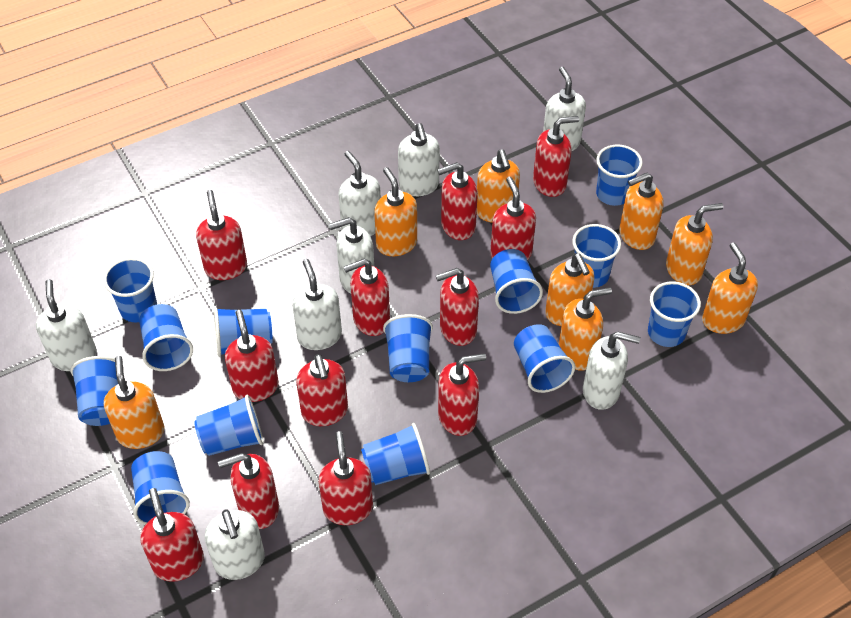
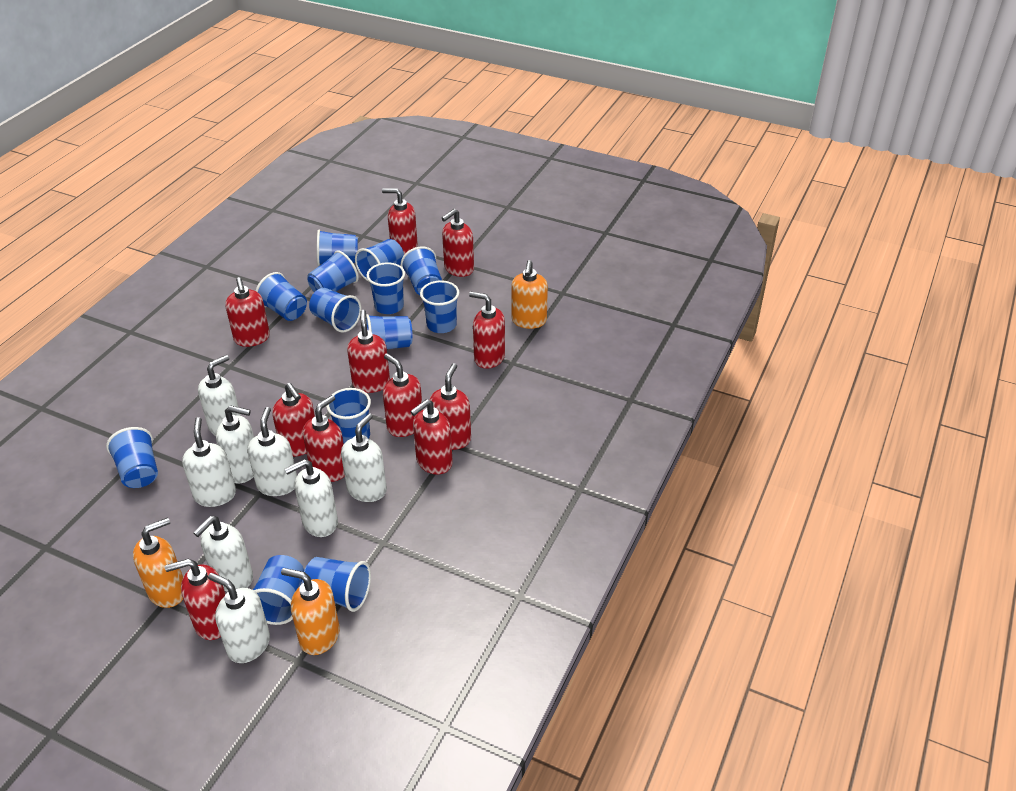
orange soap dispenser: 8 -> 3
red soap dispenser: 12 -> 11

